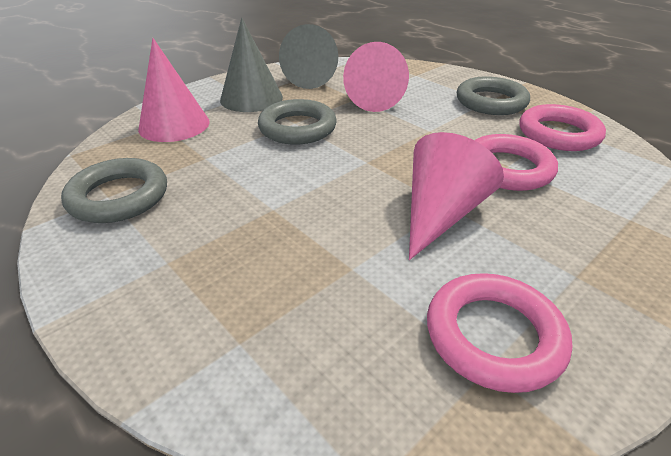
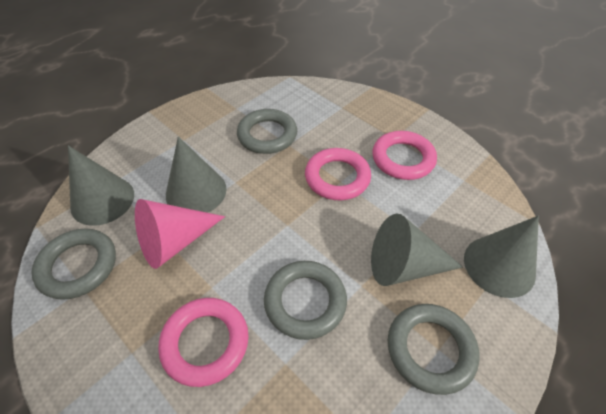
grey cone: 2 -> 4
grey ring: 3 -> 4
pink cone: 3 -> 1

